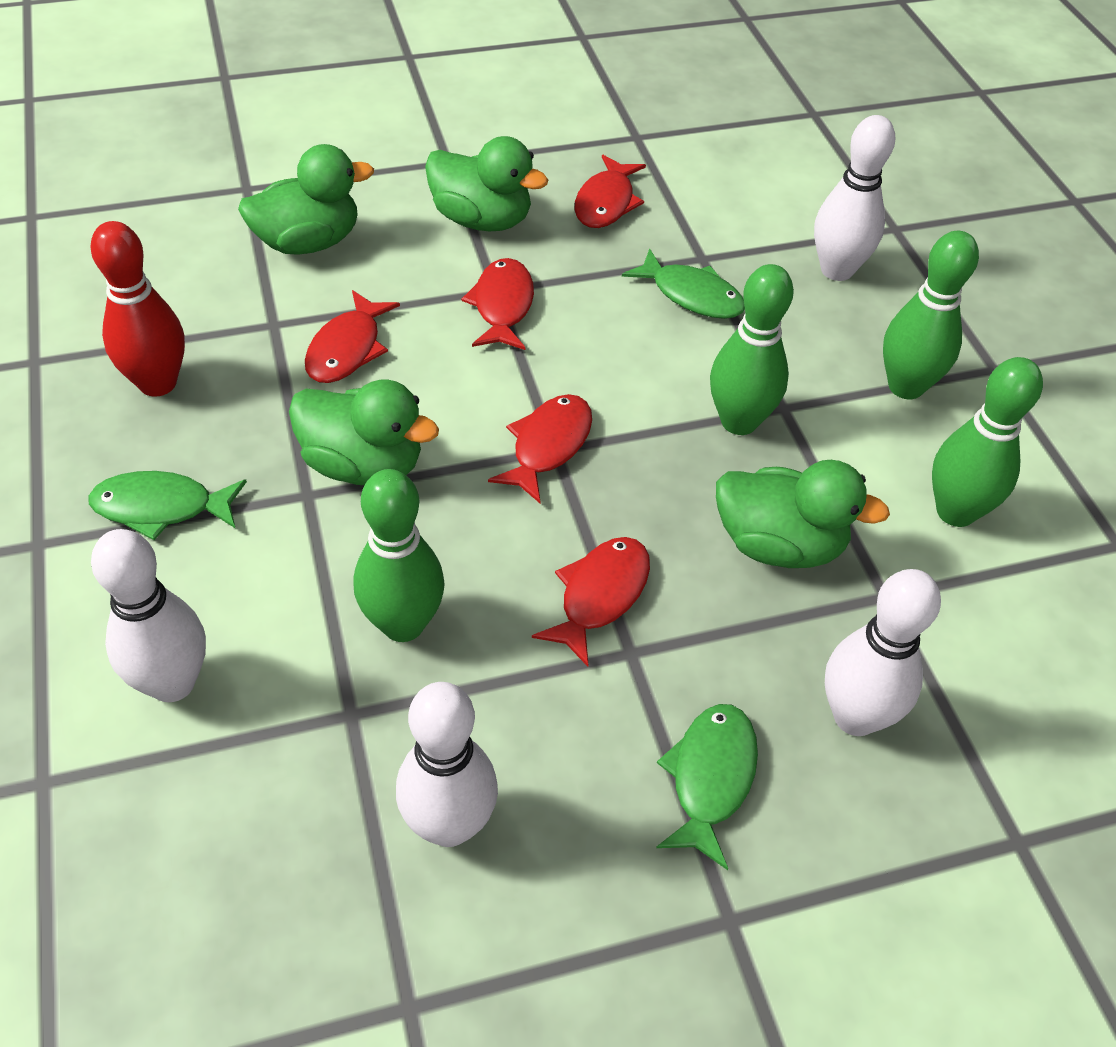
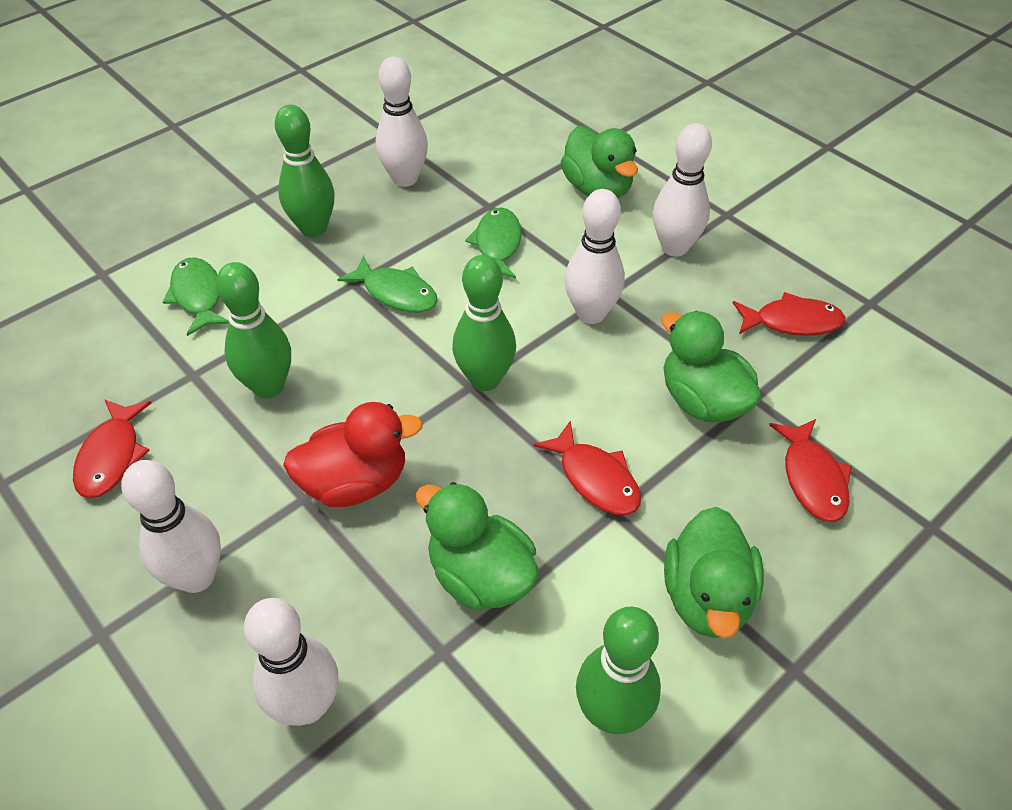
red bowling pin: 1 -> 0
red duck: 0 -> 1
red fish: 5 -> 4
white bowling pin: 4 -> 5

